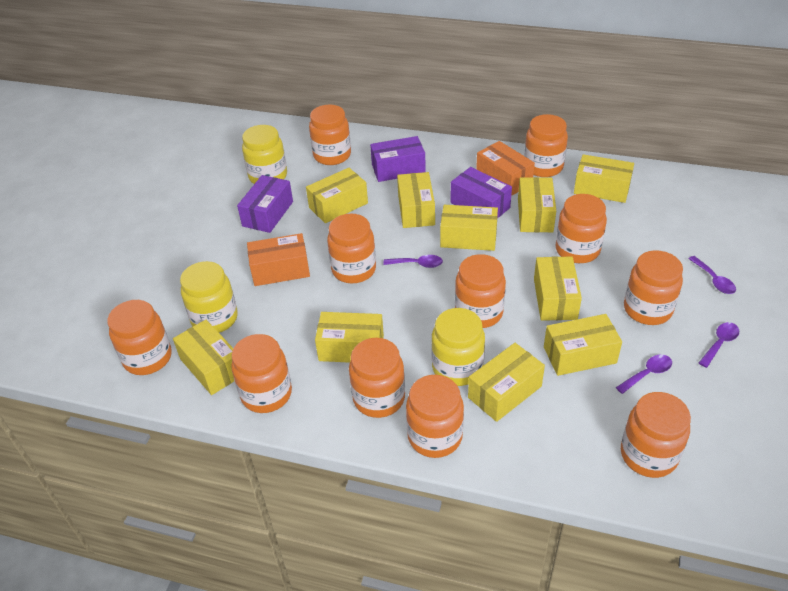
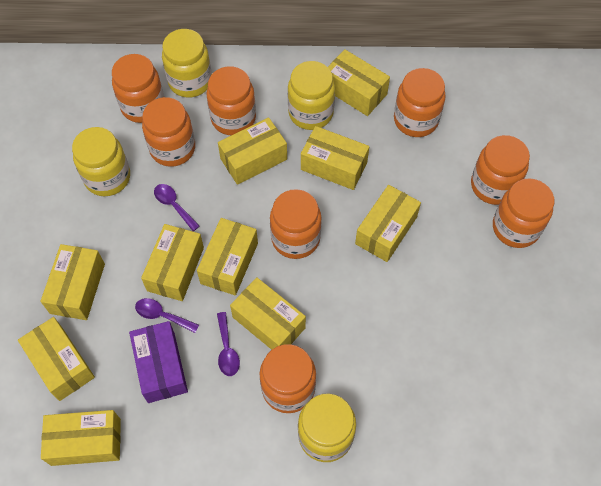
orange box: 2 -> 0
orange jar: 11 -> 8
purple box: 3 -> 1
purple spoon: 4 -> 3
yellow jar: 3 -> 4

